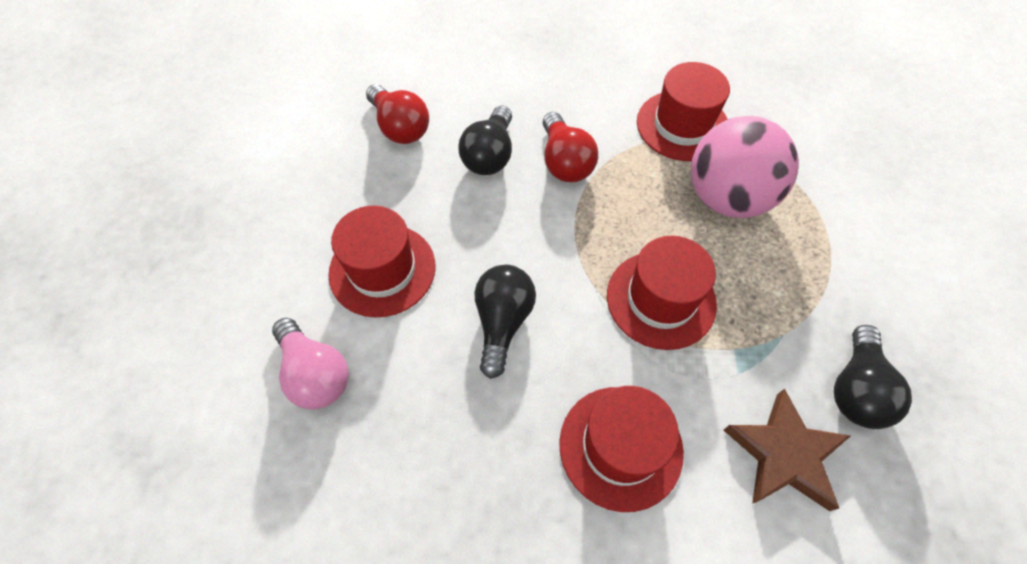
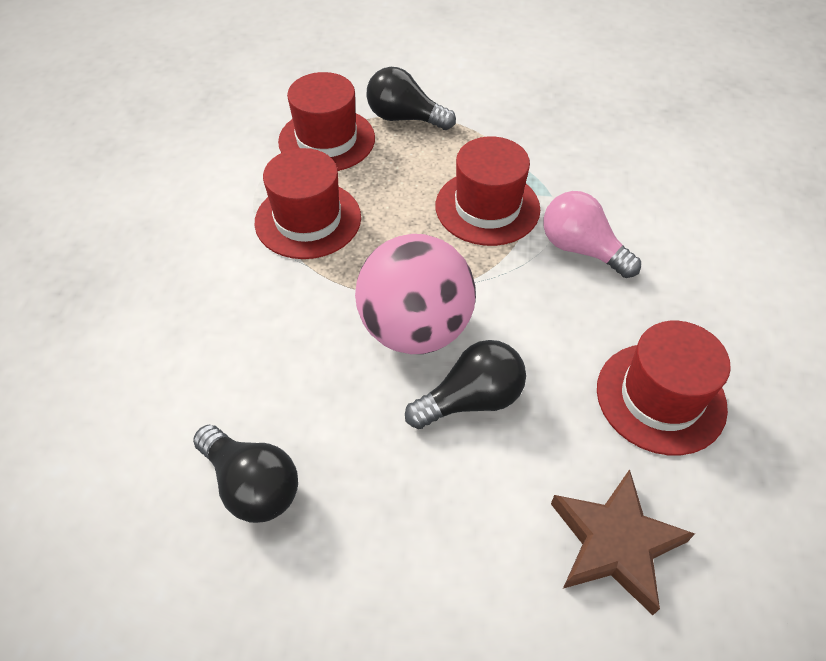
red light bulb: 2 -> 0

